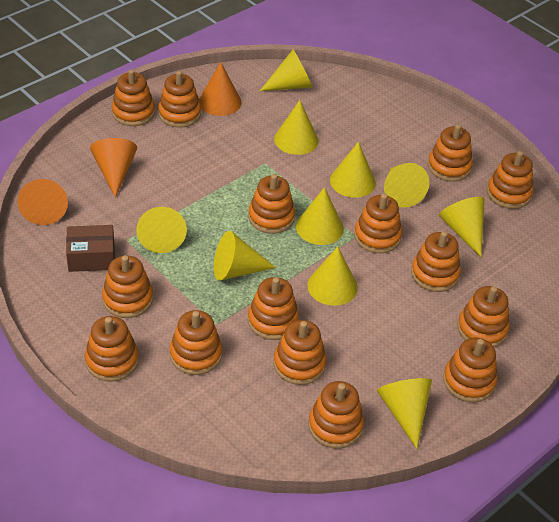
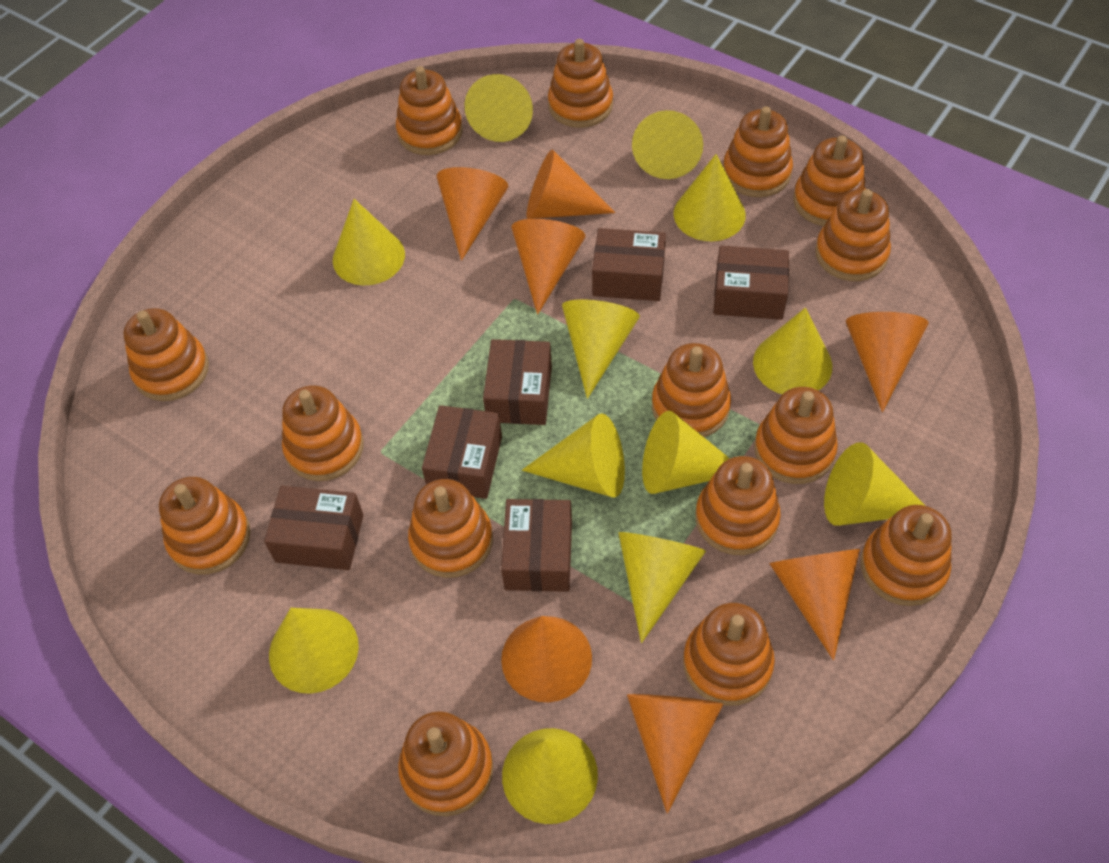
brown box: 1 -> 6
orange cone: 3 -> 7
yellow cone: 10 -> 12

